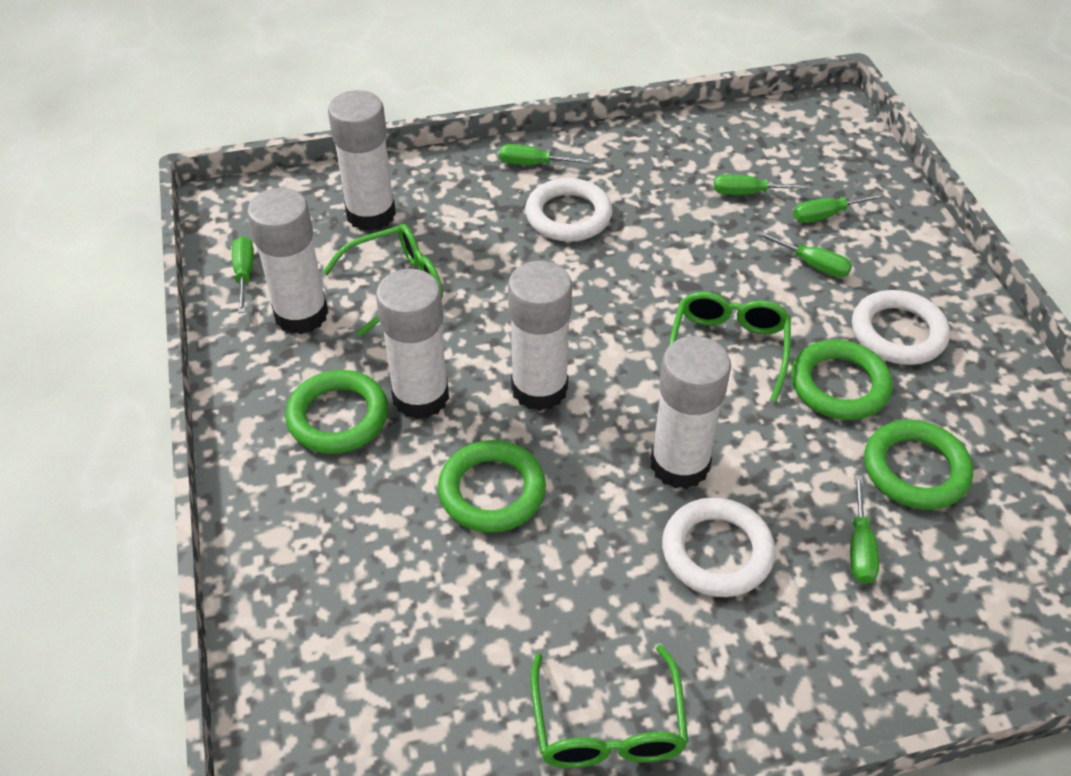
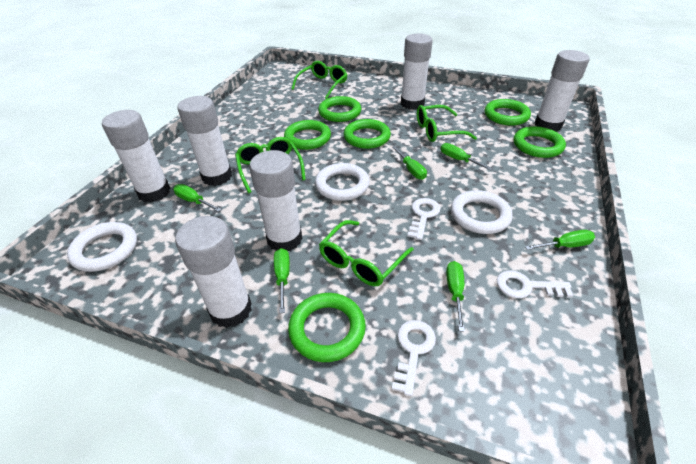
green glasses: 3 -> 4
green ring: 4 -> 6
white glue stick: 5 -> 6
white key: 0 -> 3

